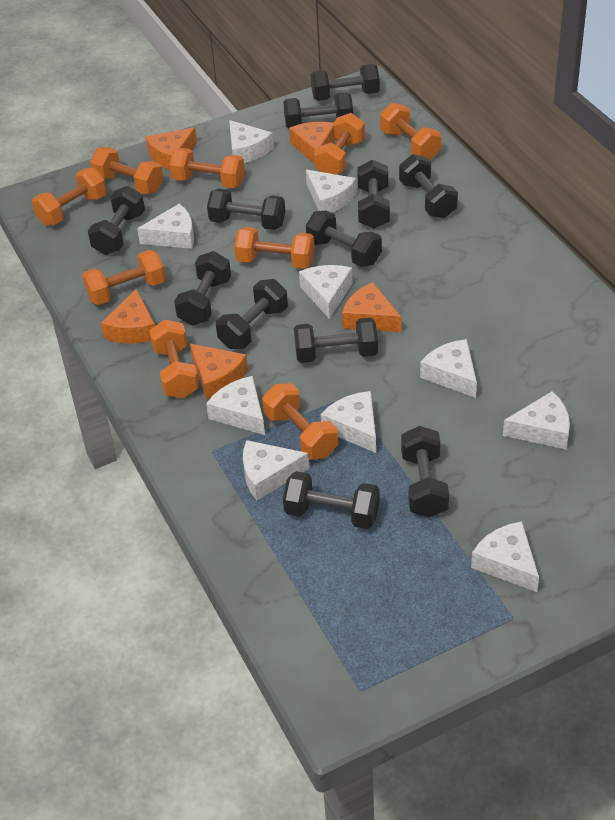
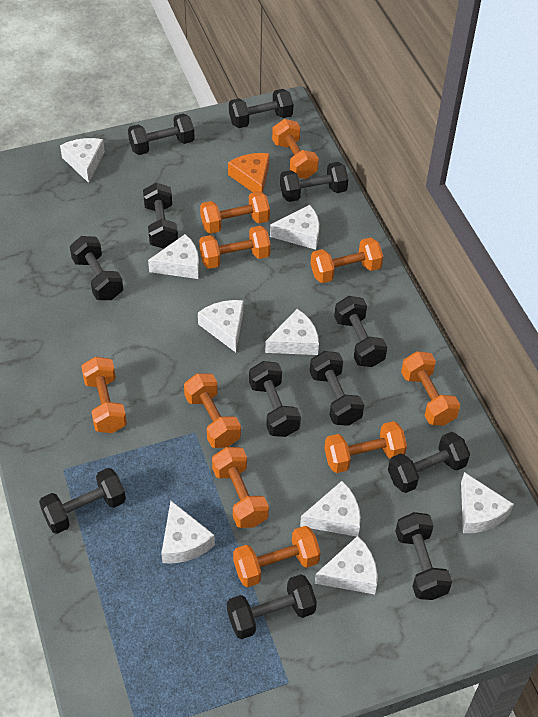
orange cheese: 5 -> 1
orange dumbbell: 9 -> 10
white cheese: 10 -> 9

